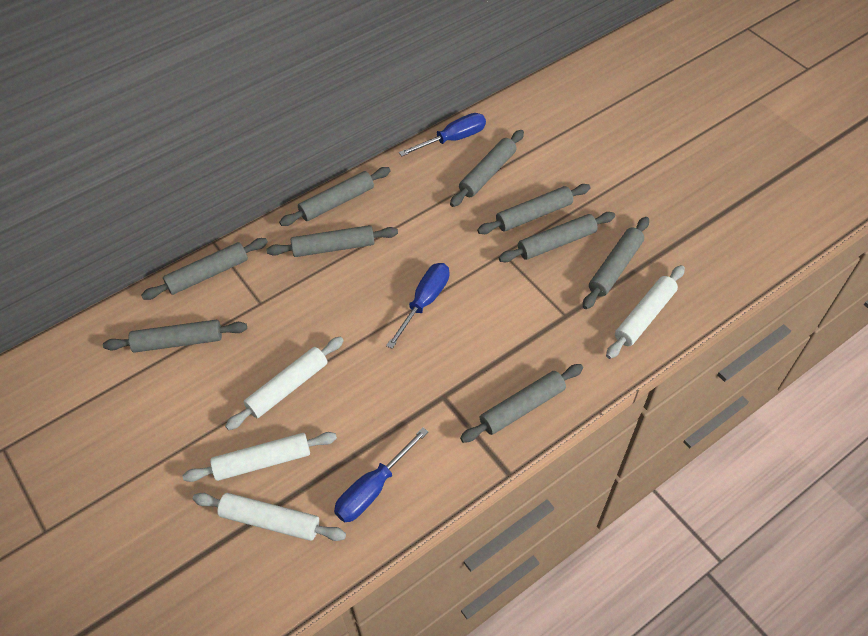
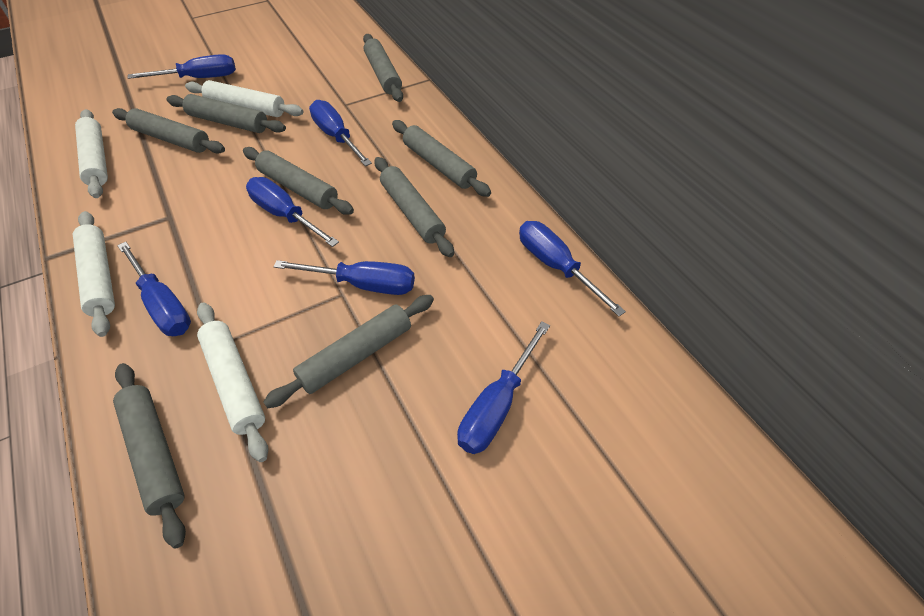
blue screwdriver: 3 -> 7
grey rolling pin: 9 -> 8

